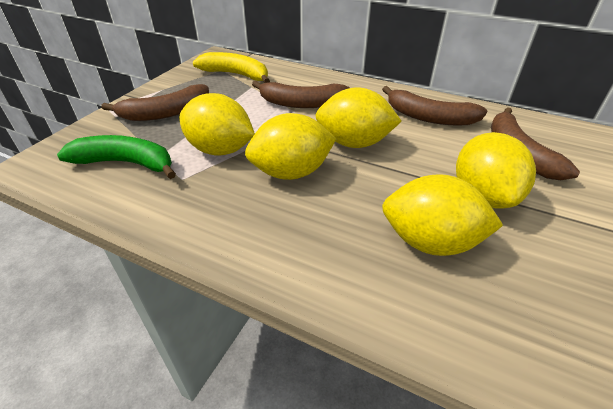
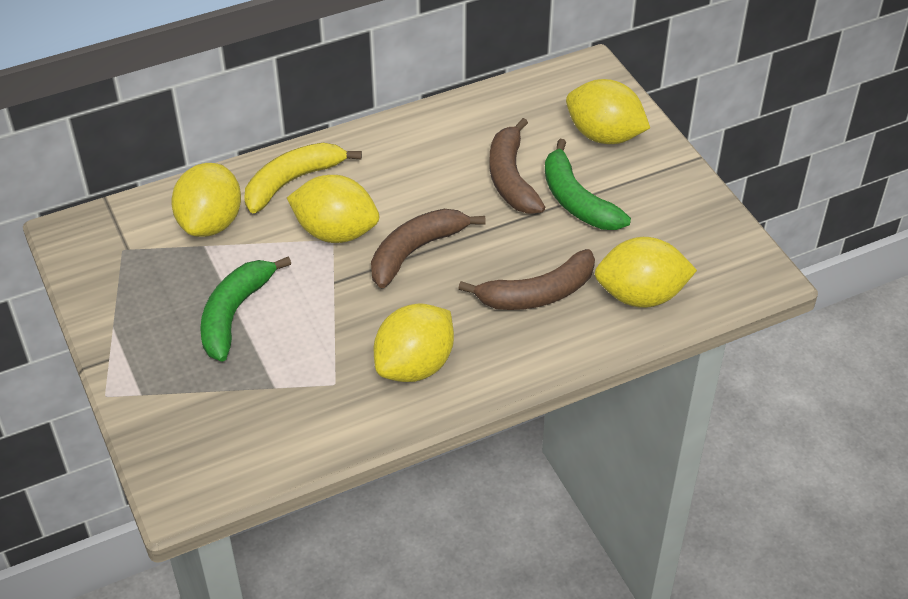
brown banana: 4 -> 3
green banana: 1 -> 2

